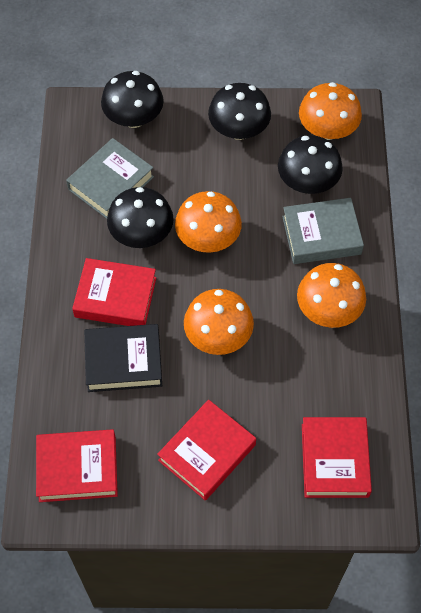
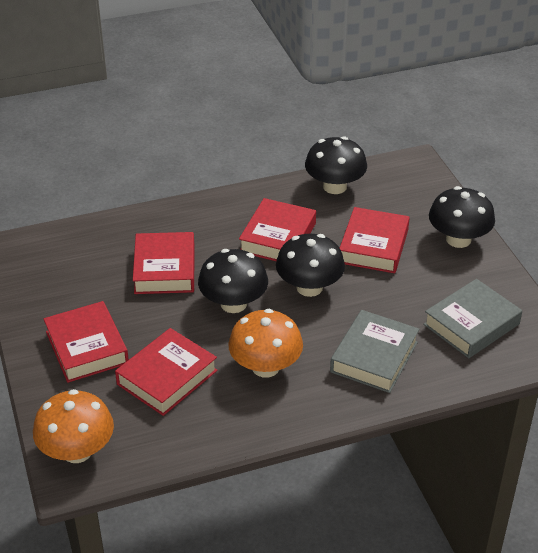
black book: 1 -> 0
orange mushroom: 4 -> 2
red book: 4 -> 5

